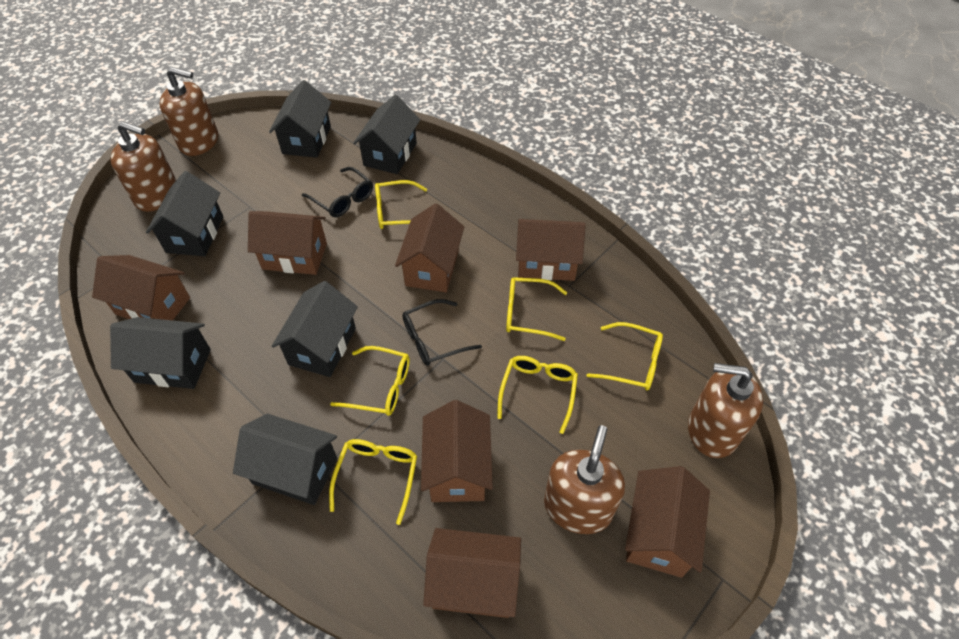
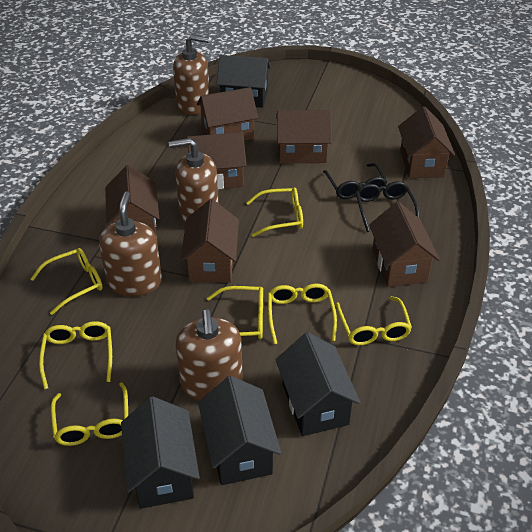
black house: 6 -> 4
yellow glasses: 6 -> 7

